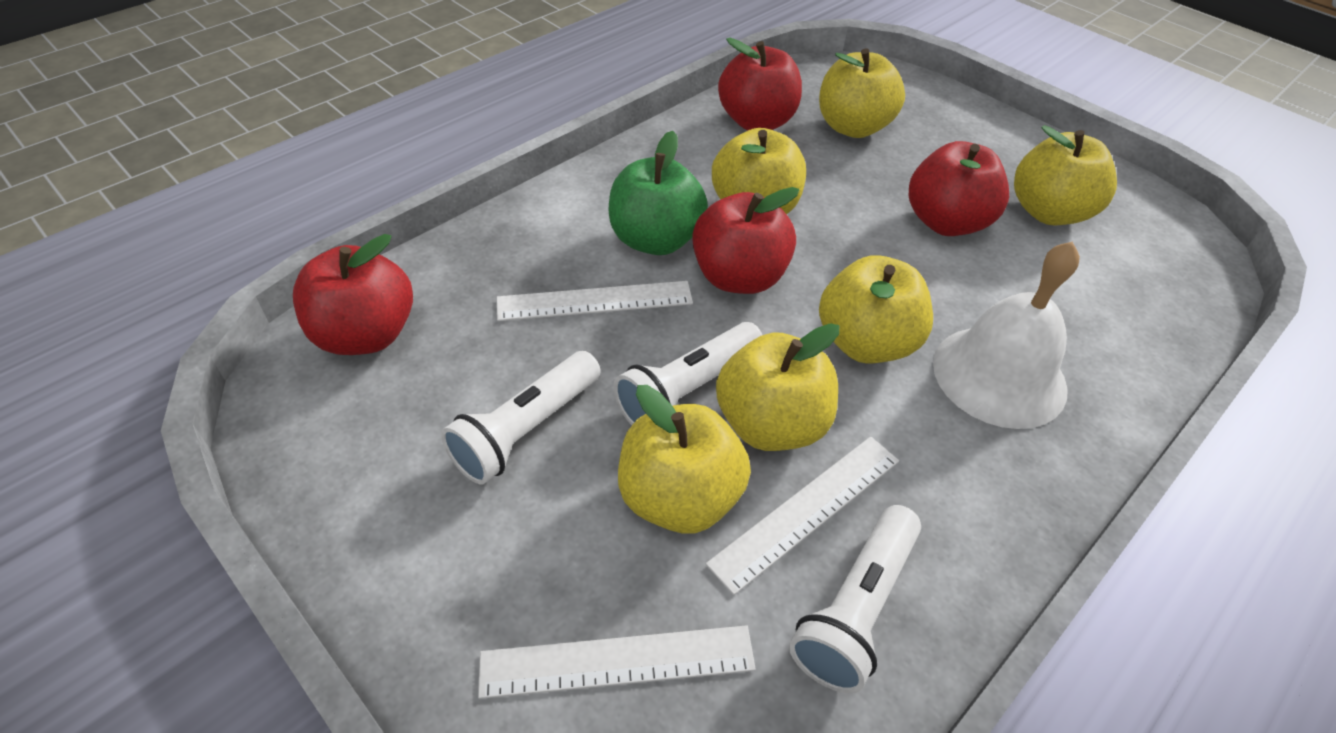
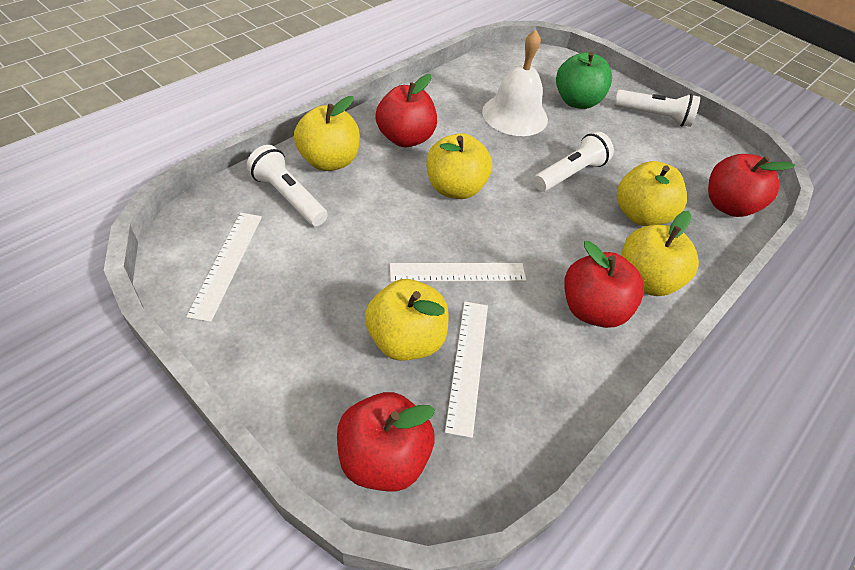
yellow apple: 6 -> 5

